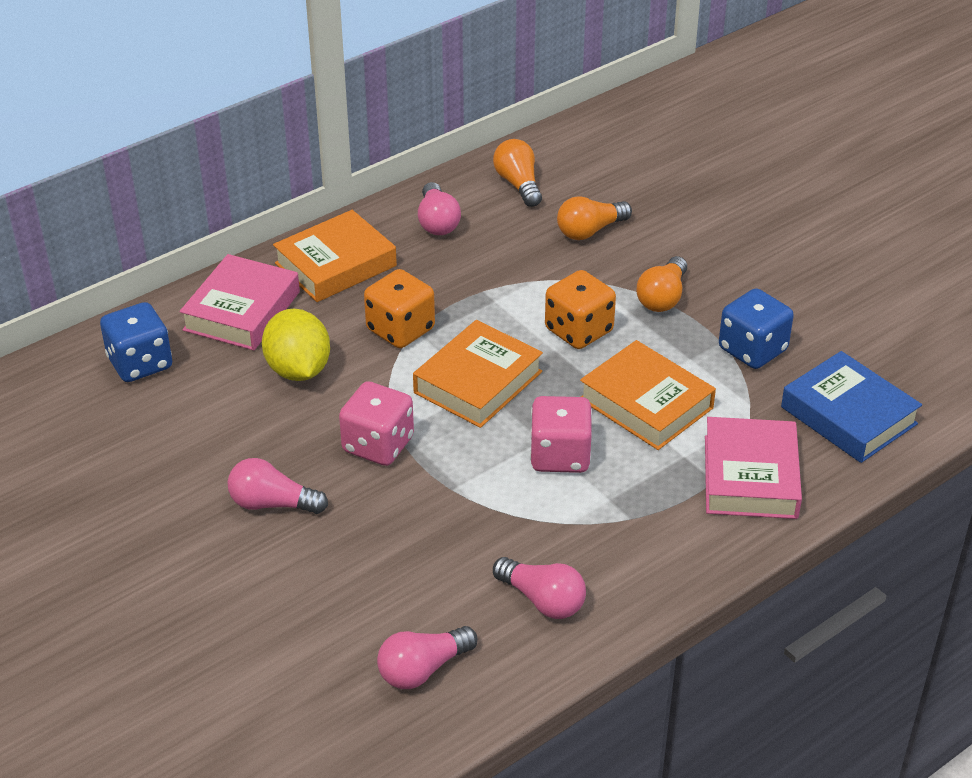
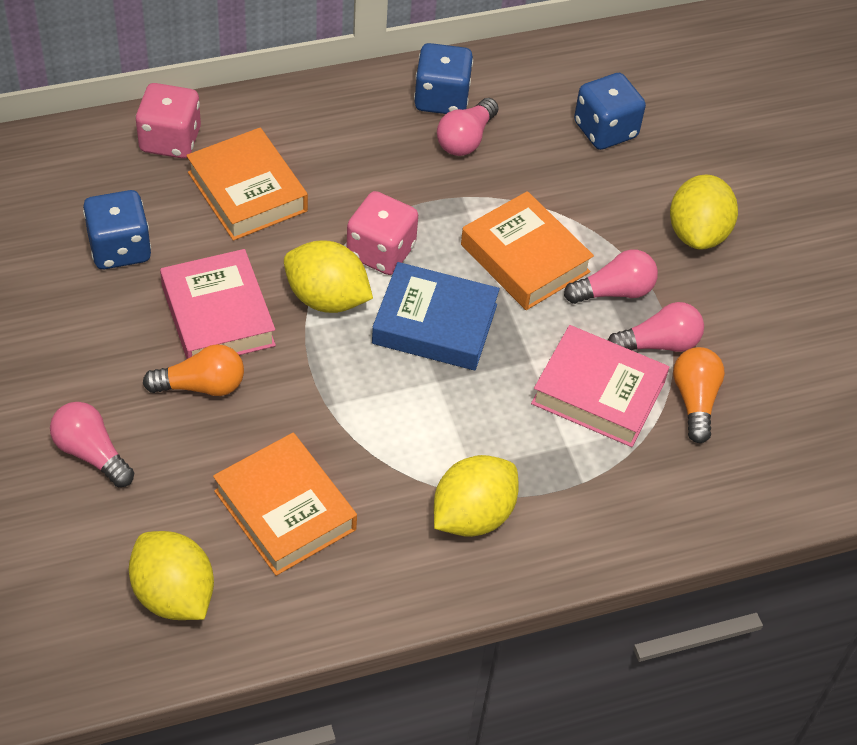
blue dice: 2 -> 3
orange dice: 2 -> 0
orange light bulb: 3 -> 2
yellow lemon: 1 -> 4

